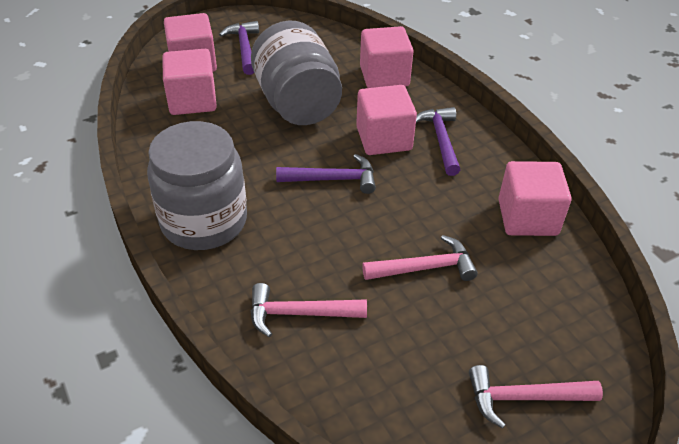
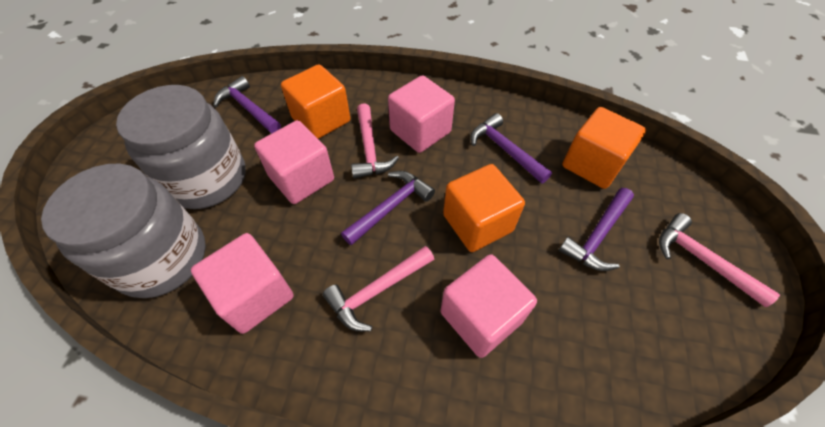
orange cube: 0 -> 3
pink cube: 5 -> 4
purple hammer: 3 -> 4

